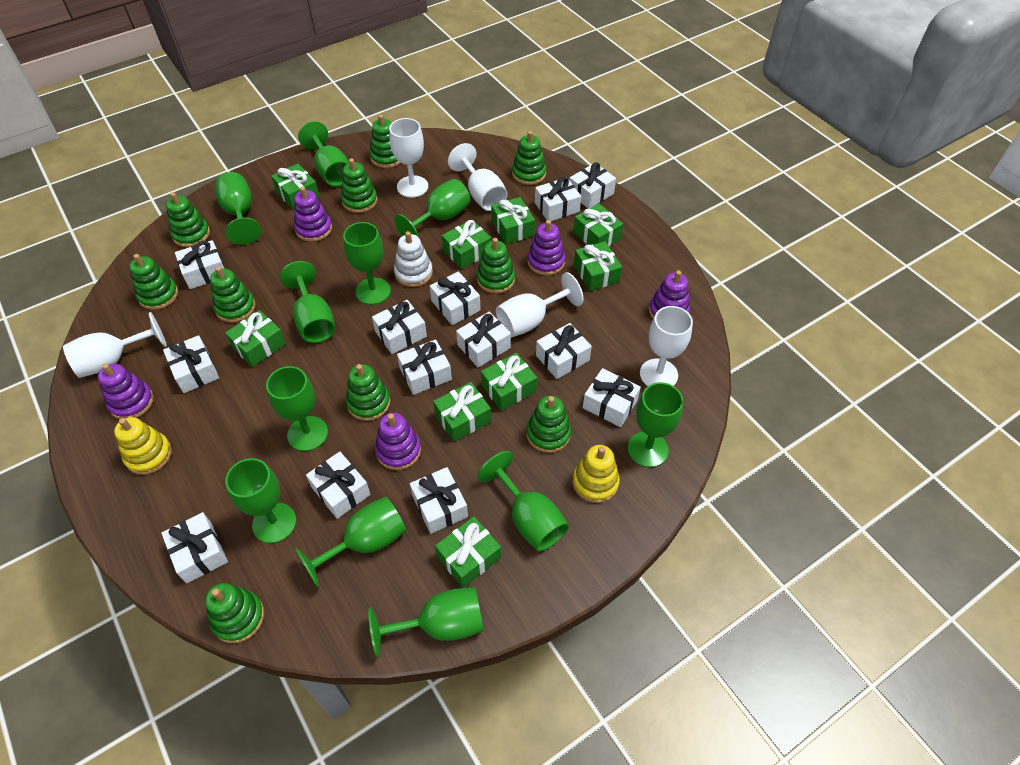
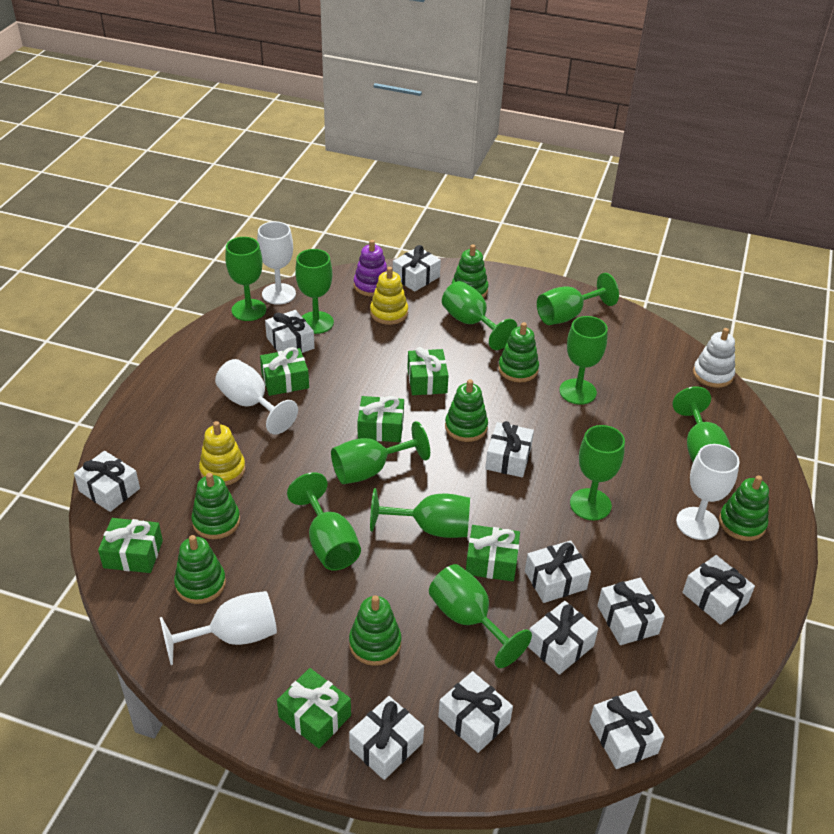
green gift: 9 -> 6
green stacking toy: 10 -> 7
purple stacking toy: 5 -> 1
white gift: 13 -> 11
white goblet: 5 -> 4

